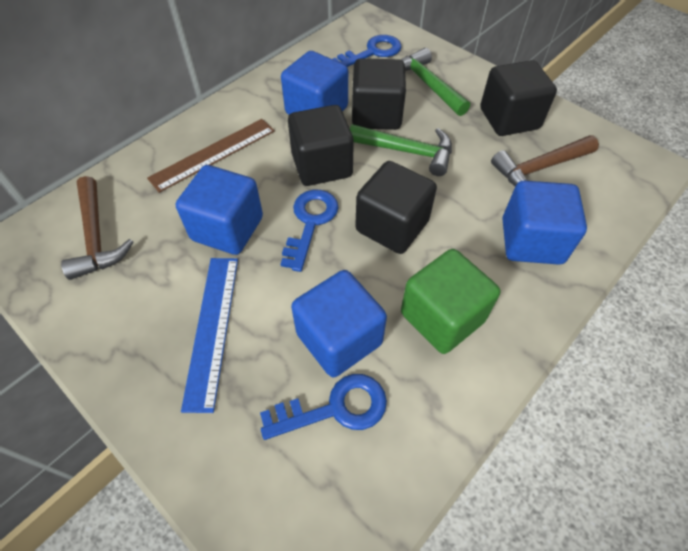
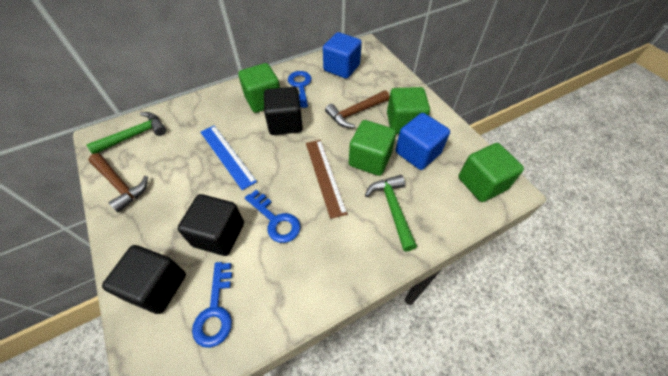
black cube: 4 -> 3
blue cube: 4 -> 2
green cube: 1 -> 4

